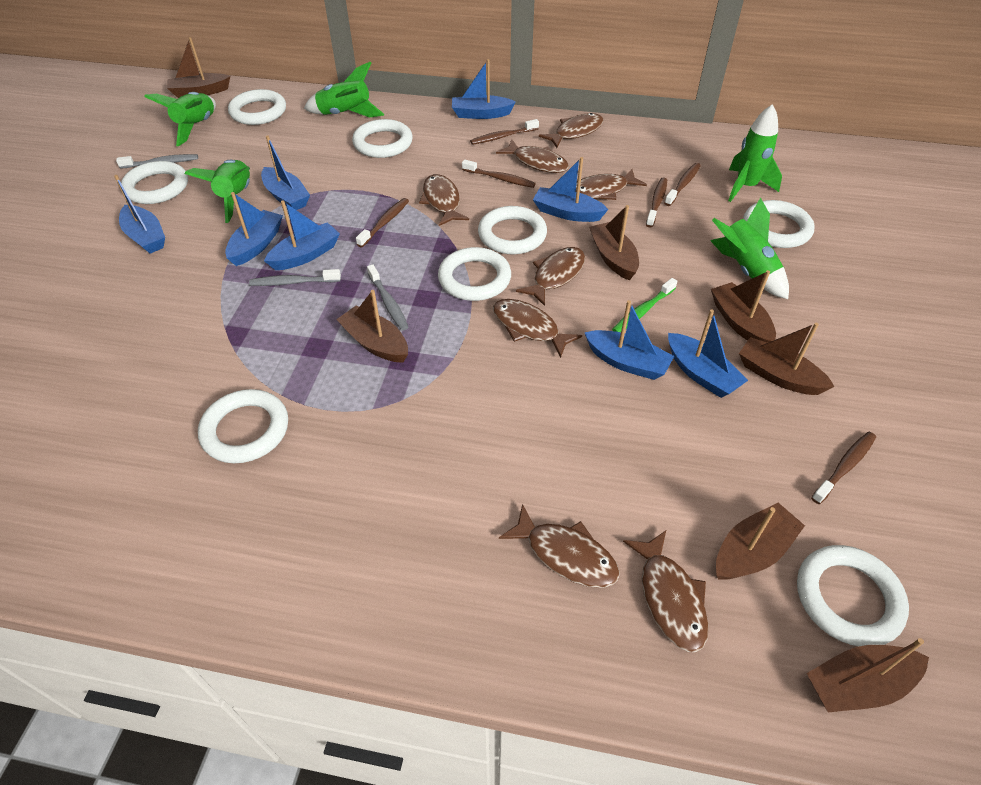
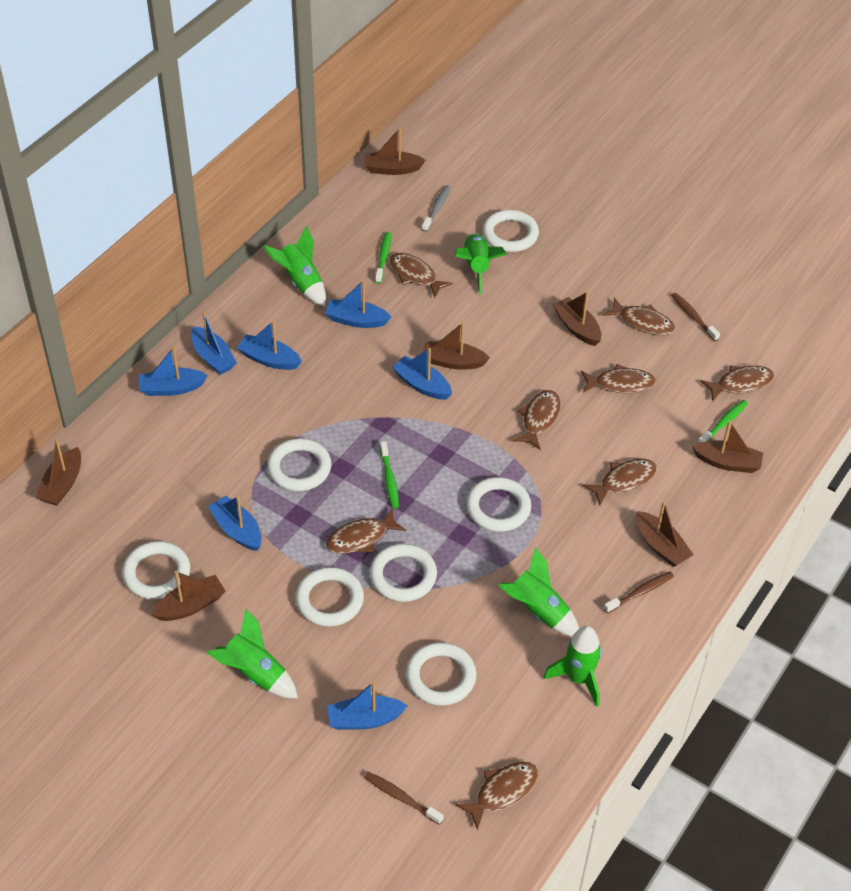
blue boat: 8 -> 7
brown toothbrush: 6 -> 3
green toothbrush: 1 -> 3
grey toothbrush: 3 -> 1
white ring: 8 -> 7

